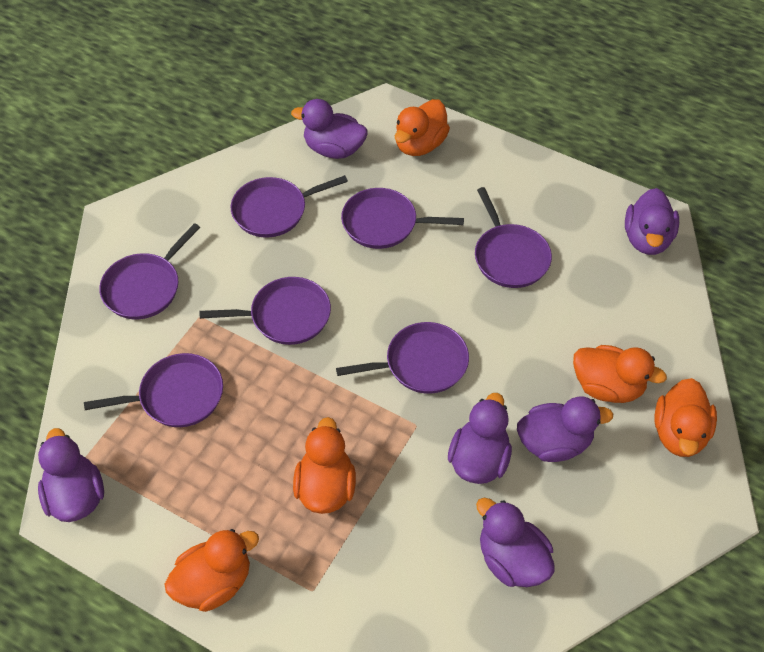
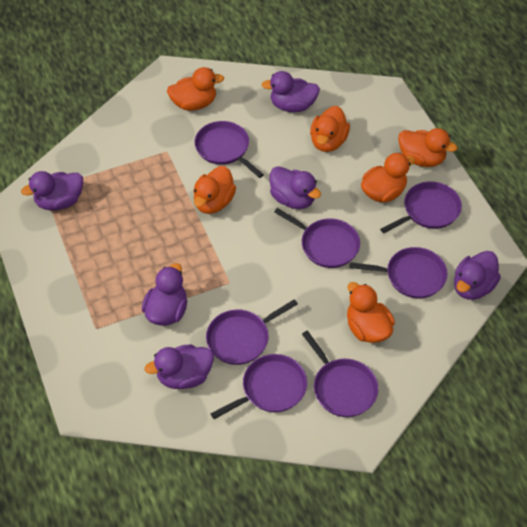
orange duck: 5 -> 6

